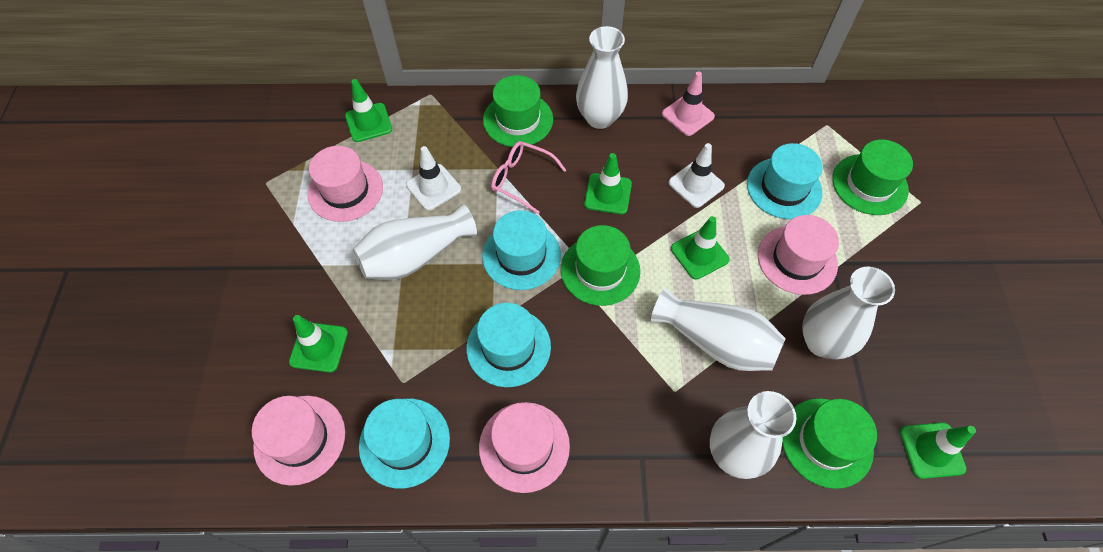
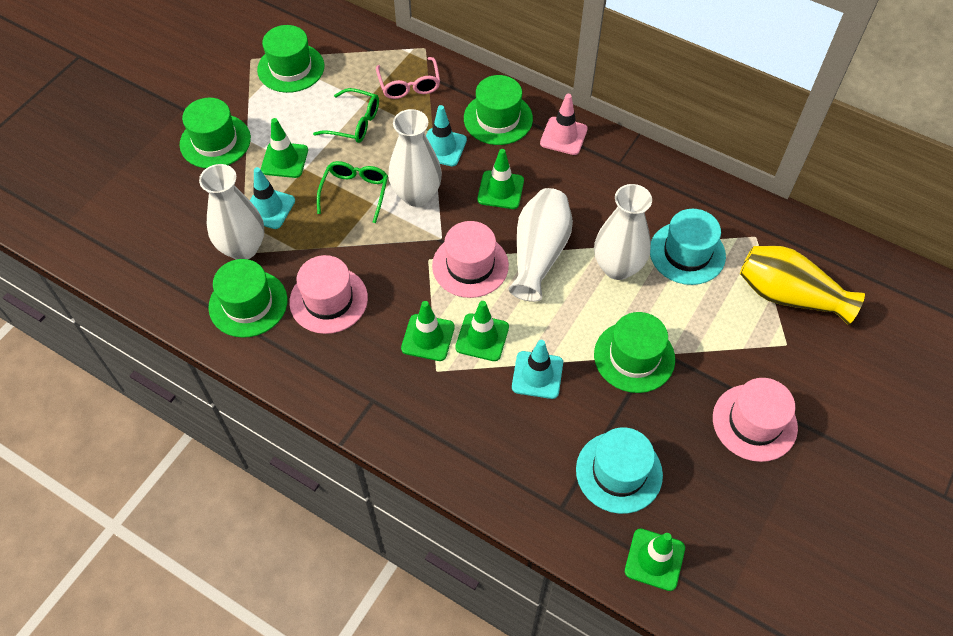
green glasses: 0 -> 2
green hat: 4 -> 5
pink hat: 4 -> 3
turquoise hat: 4 -> 2
turquoise traffic cone: 0 -> 3
white traffic cone: 2 -> 0
white vase: 5 -> 4
yellow vase: 0 -> 1

